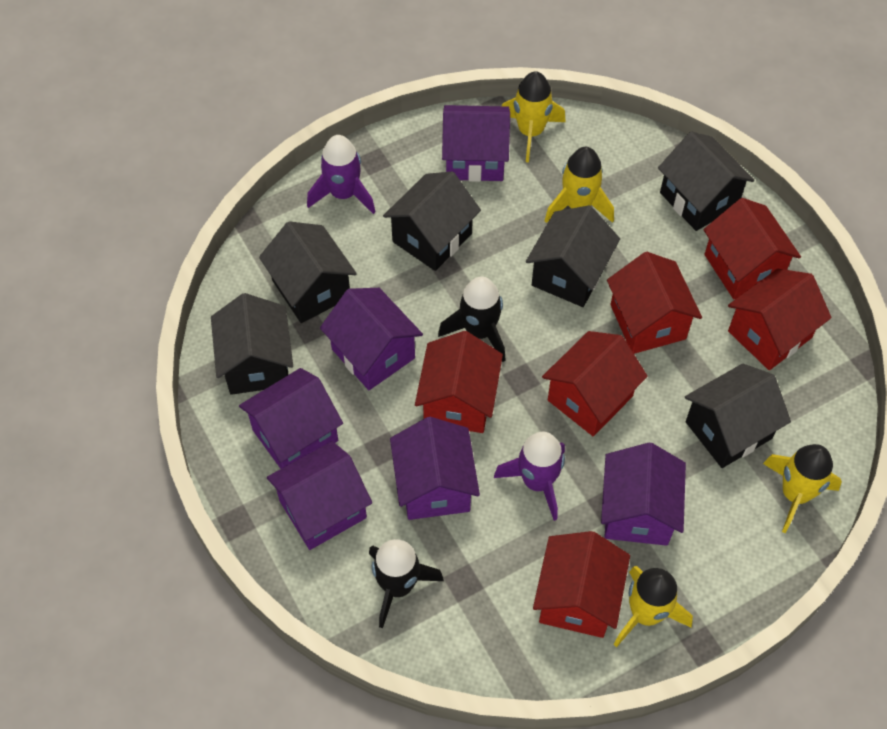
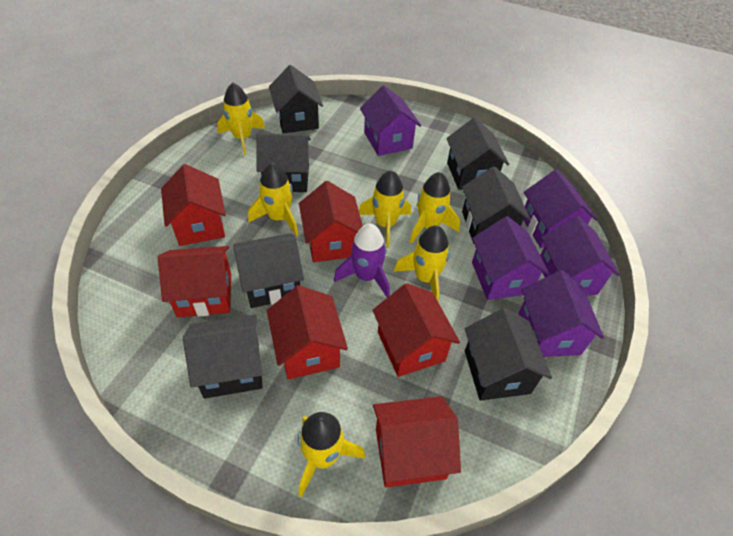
black house: 6 -> 7
black rocket: 2 -> 0
purple house: 6 -> 5
purple rocket: 2 -> 1
yellow rocket: 4 -> 6

